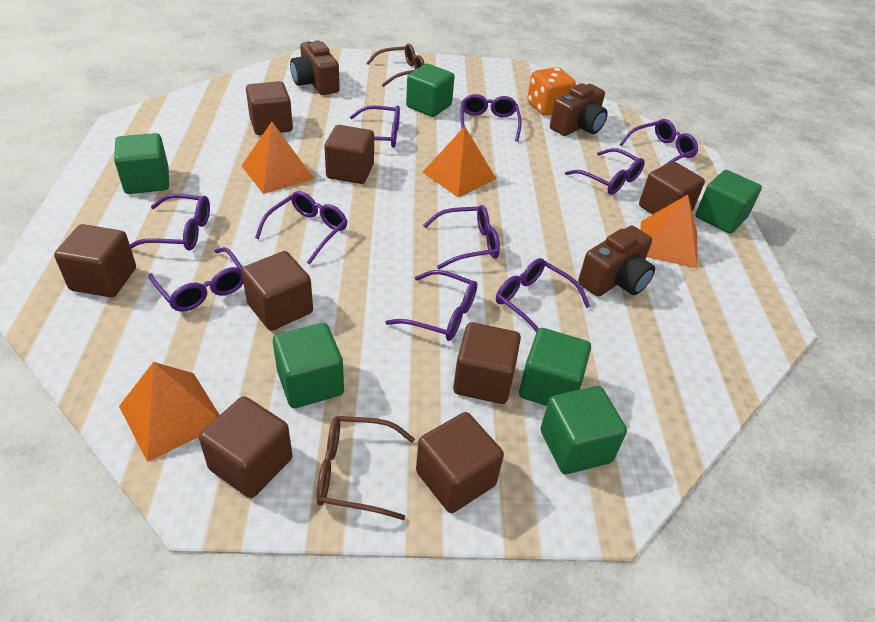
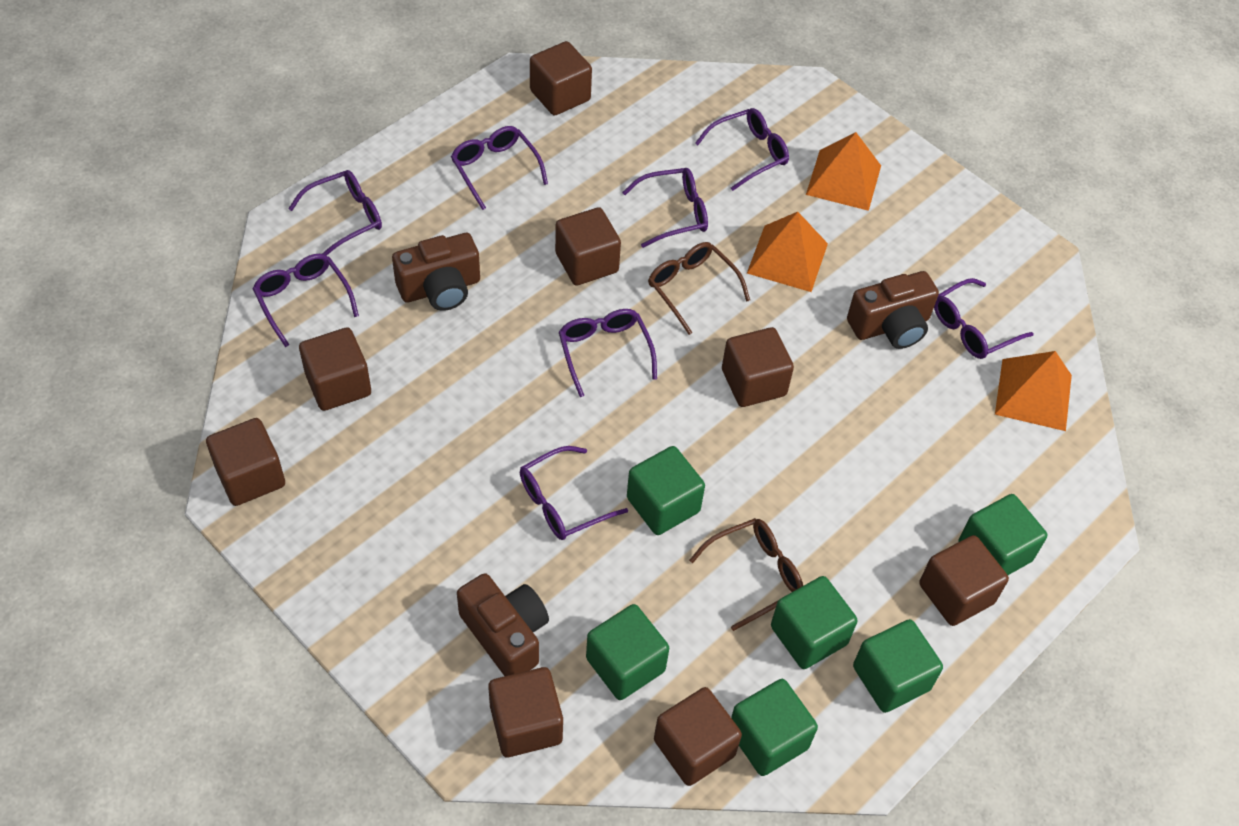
orange dice: 1 -> 0
orange pyramid: 4 -> 3
purple glasses: 10 -> 8

